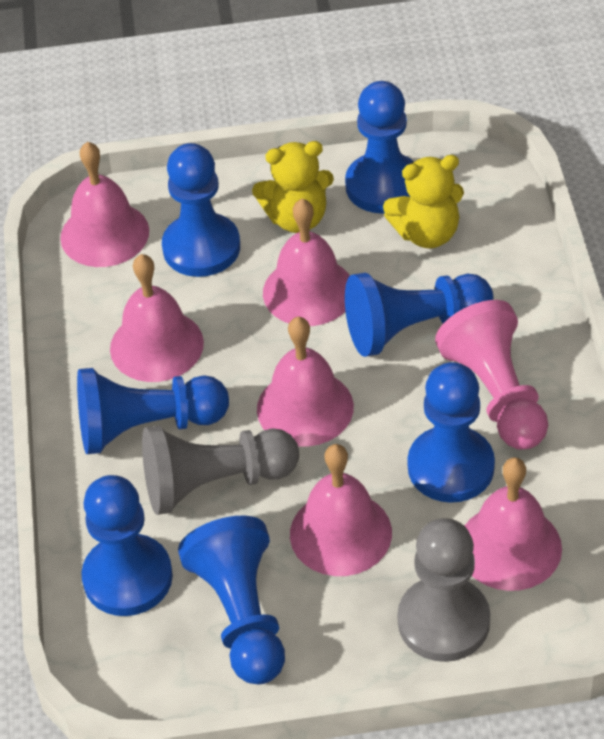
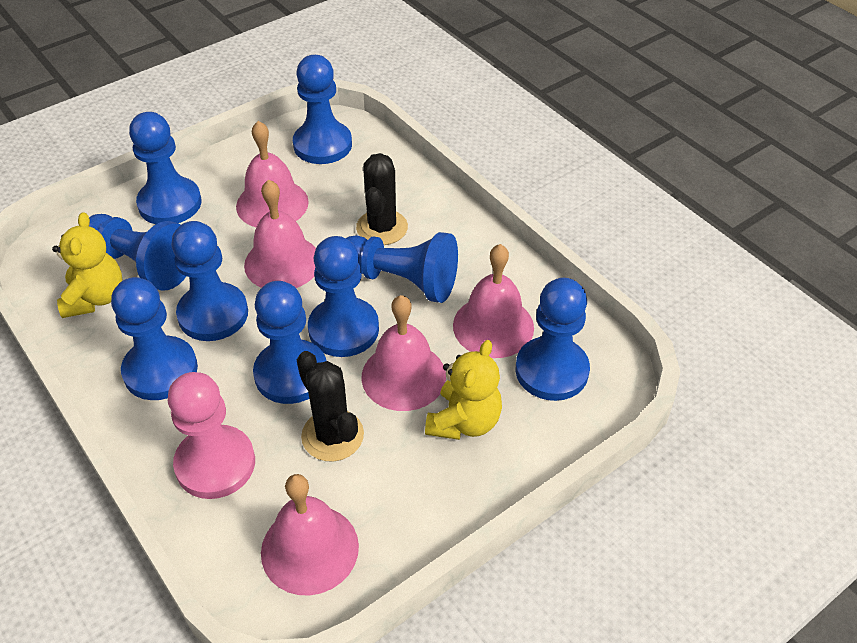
black cactus: 0 -> 2
blue pawn: 7 -> 9
grey pawn: 2 -> 0
pink bell: 6 -> 5

